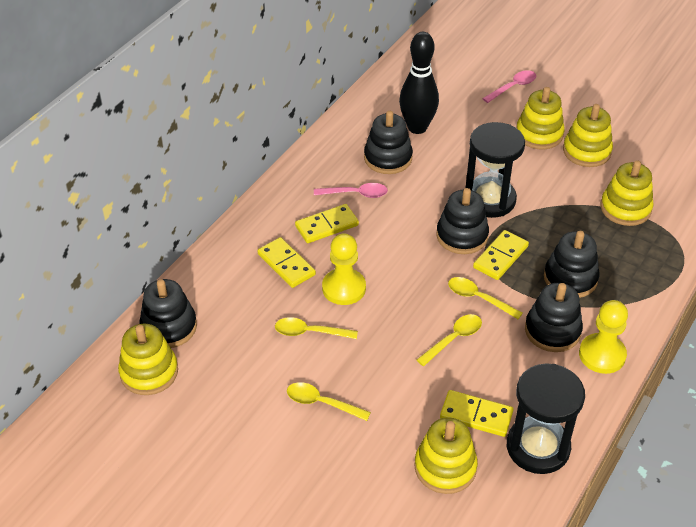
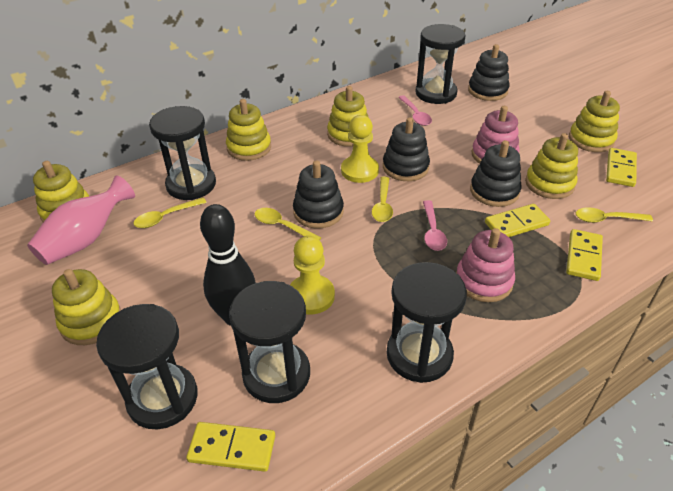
black hourglass: 2 -> 5
black stacking toy: 5 -> 4
pink stacking toy: 0 -> 2
pink vase: 0 -> 1
yellow stacking toy: 5 -> 6

